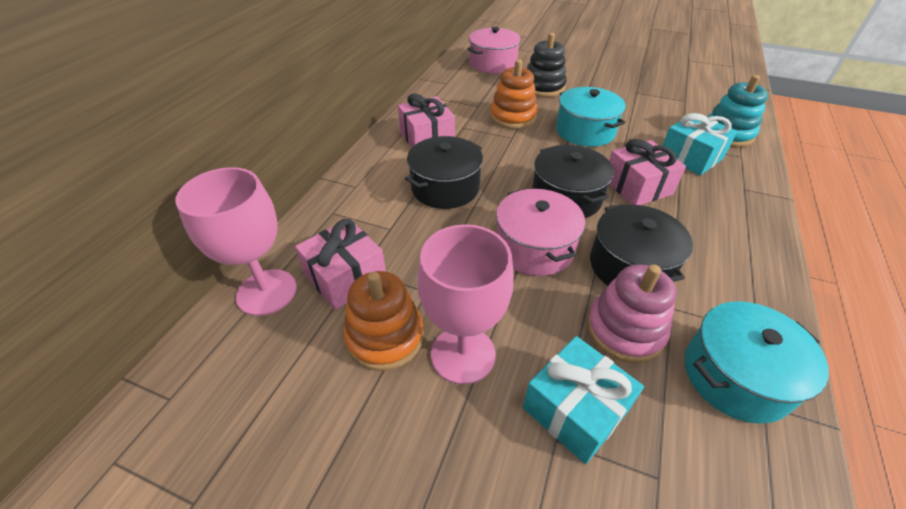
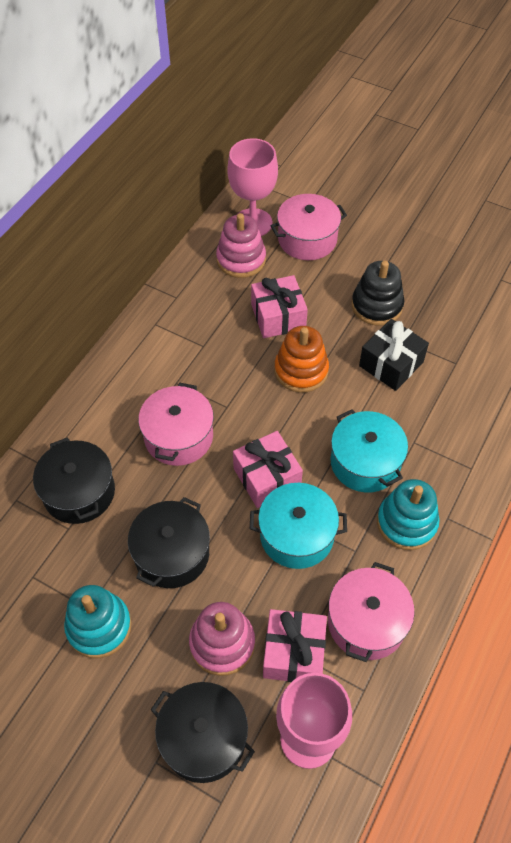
black gift: 0 -> 1
orange stacking toy: 2 -> 1
pink pot: 2 -> 3
pink stacking toy: 1 -> 2
turquoise gift: 2 -> 0
turquoise stacking toy: 1 -> 2

